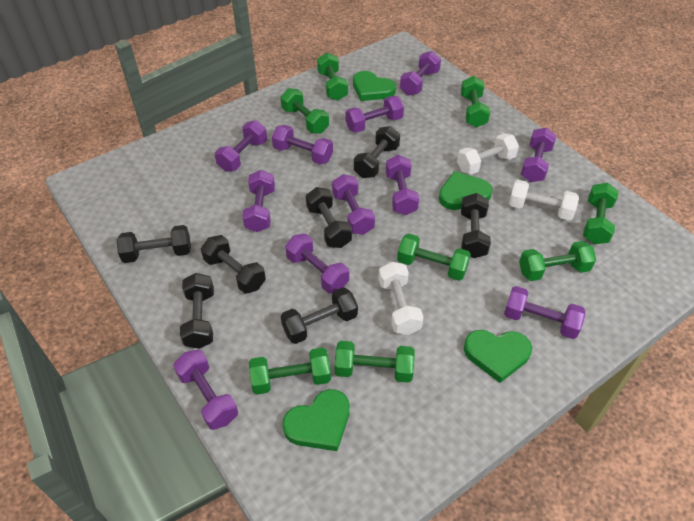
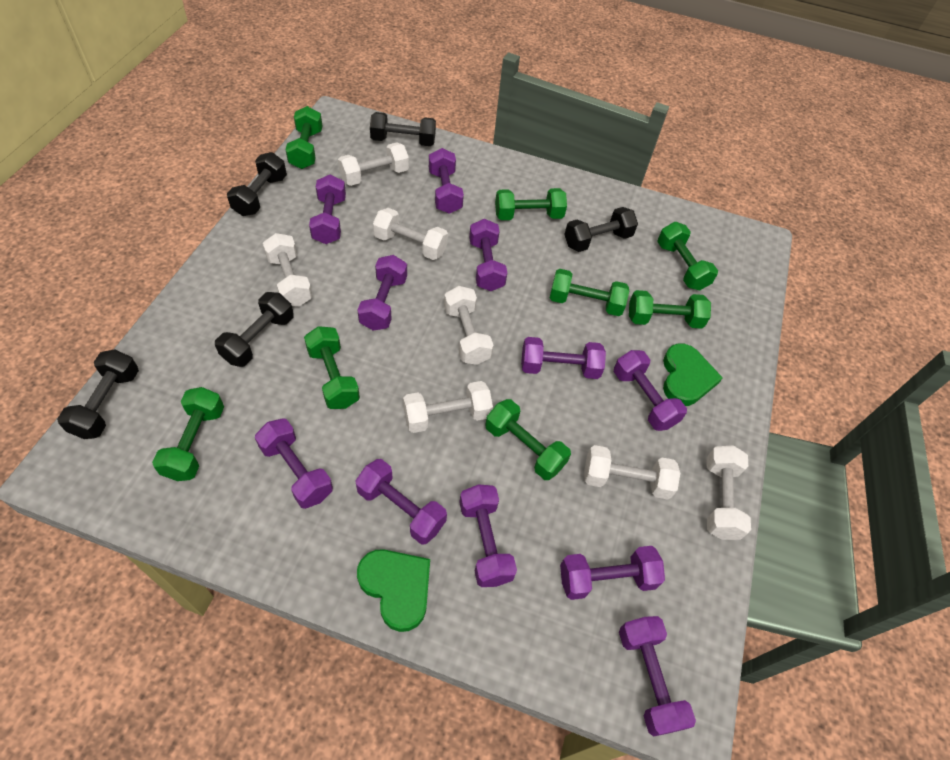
black dumbbell: 7 -> 5
green heart: 4 -> 2
white dumbbell: 3 -> 7

